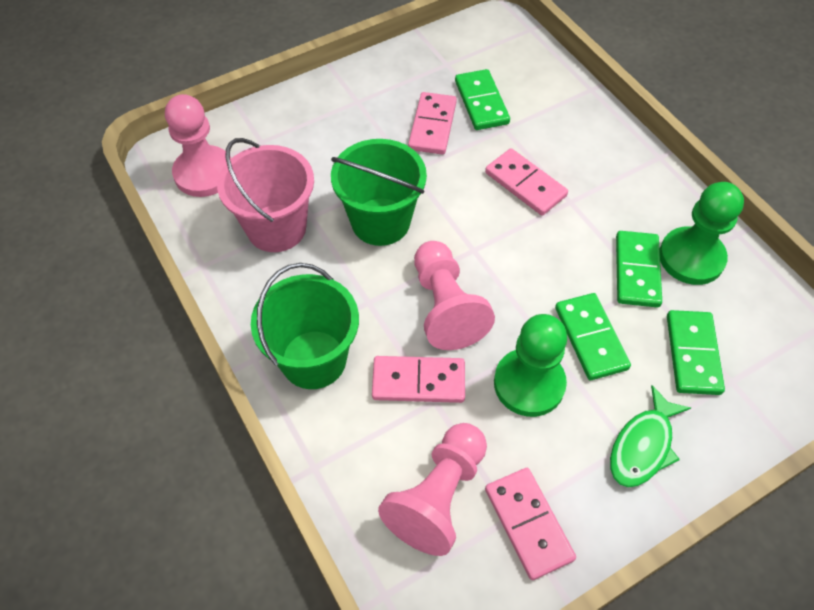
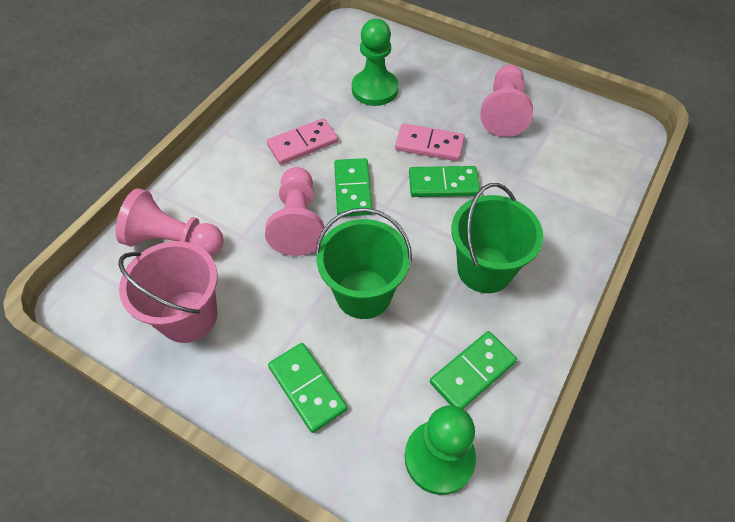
green fish: 1 -> 0
pink domino: 4 -> 2

